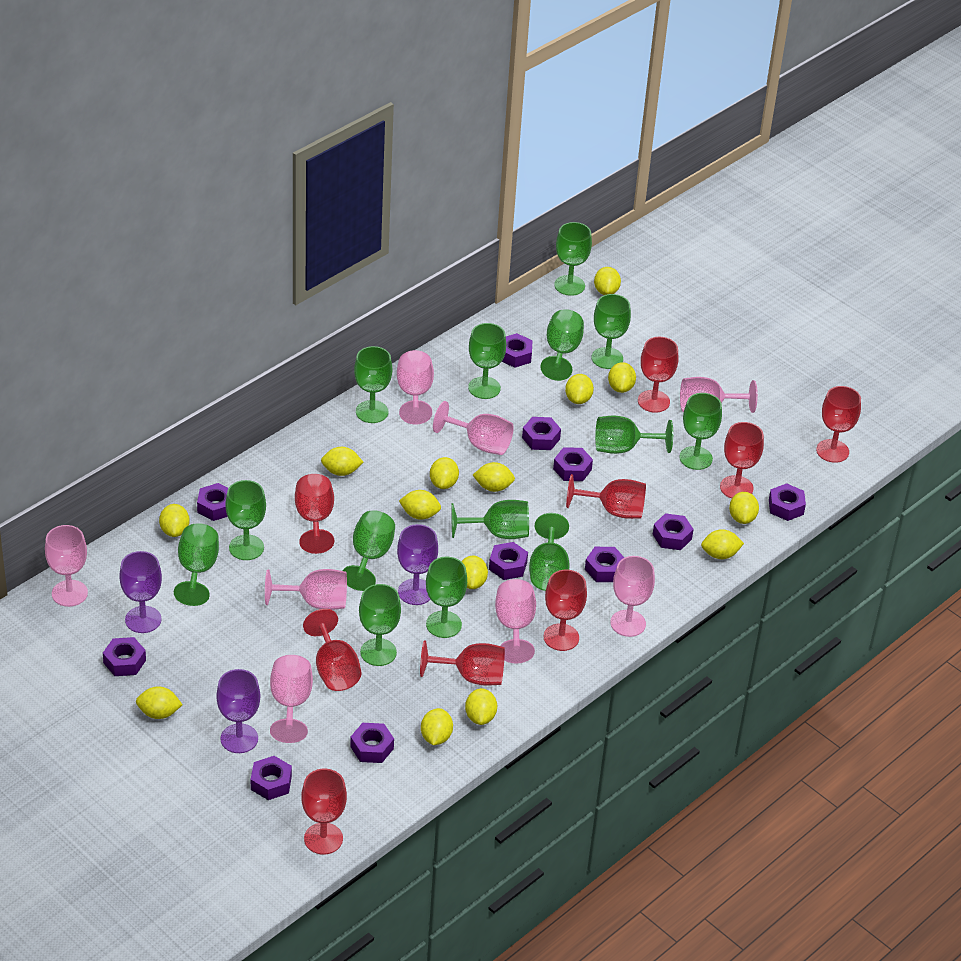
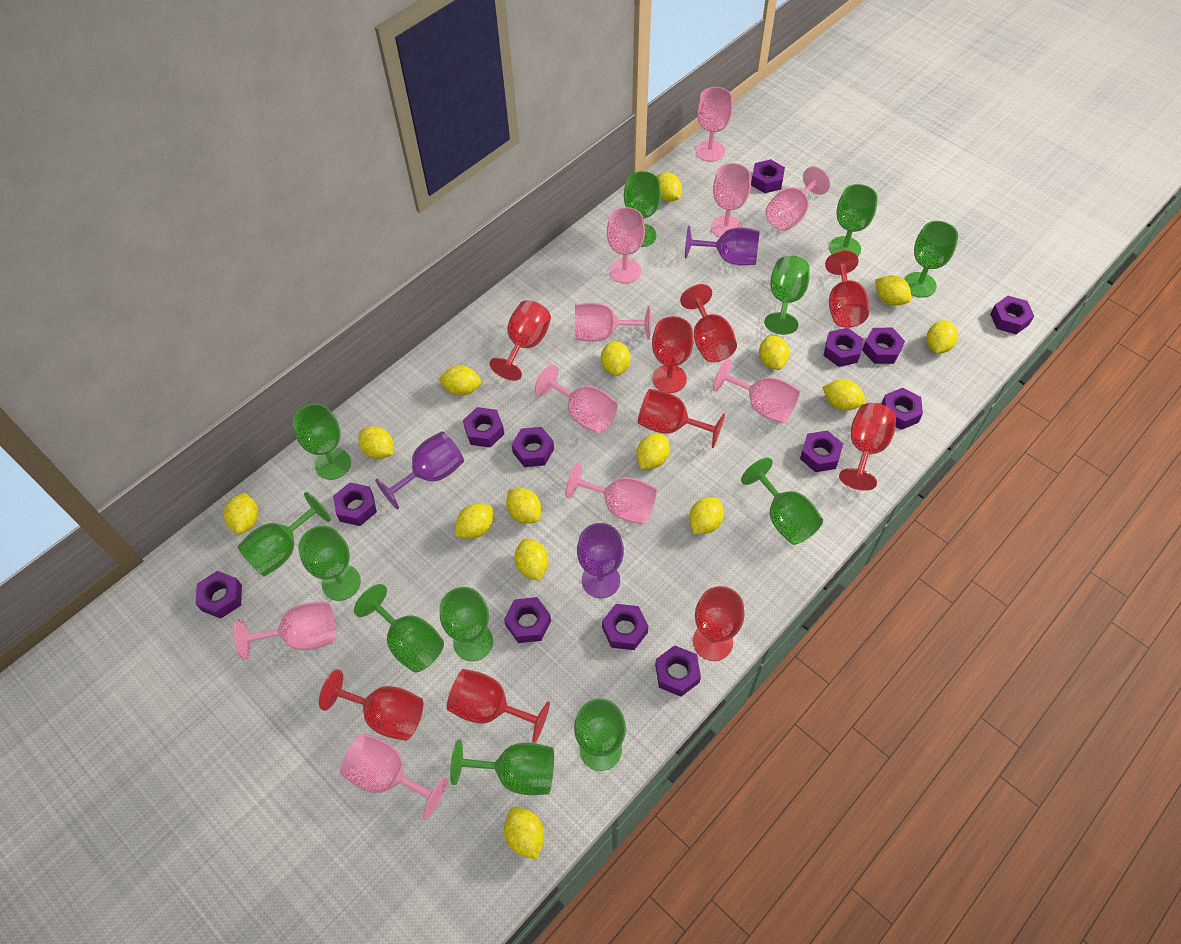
green goblet: 14 -> 12
pink goblet: 8 -> 10
purple nut: 11 -> 13
yellow lemon: 14 -> 15

